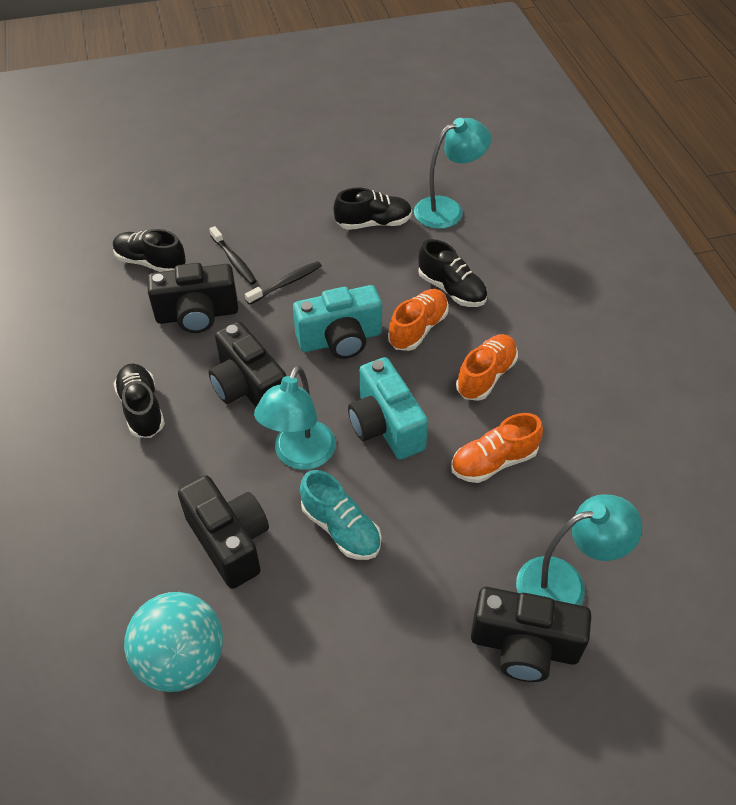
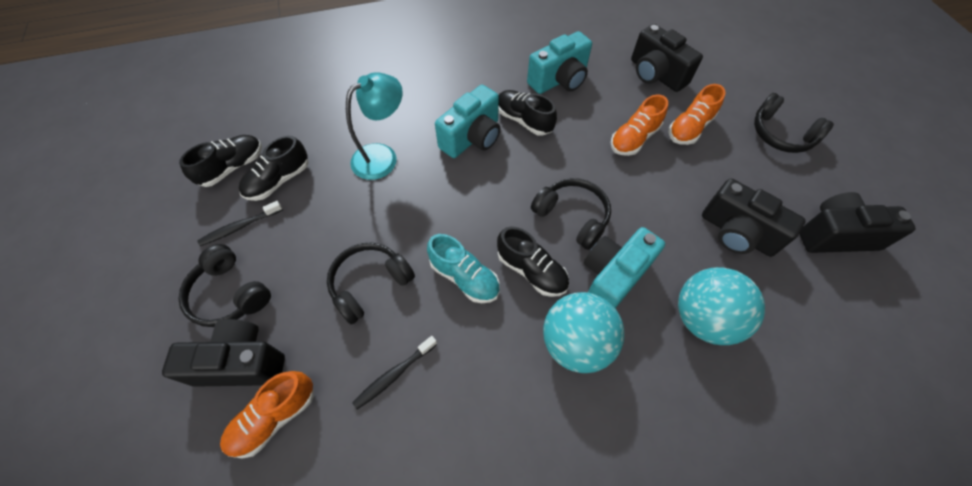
black headphones: 0 -> 4
turquoise ball: 1 -> 2
turquoise camera: 2 -> 3
turquoise lamp: 3 -> 1

